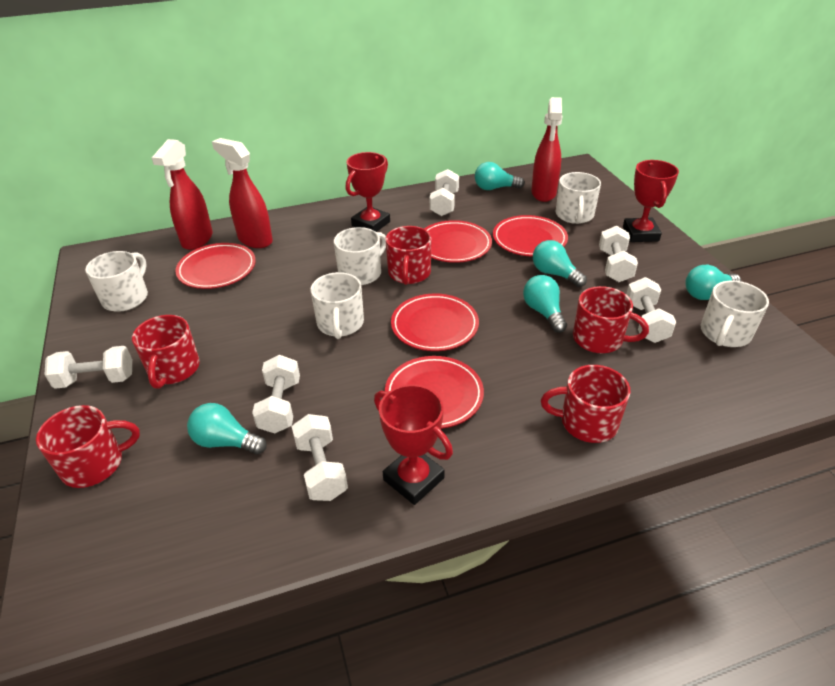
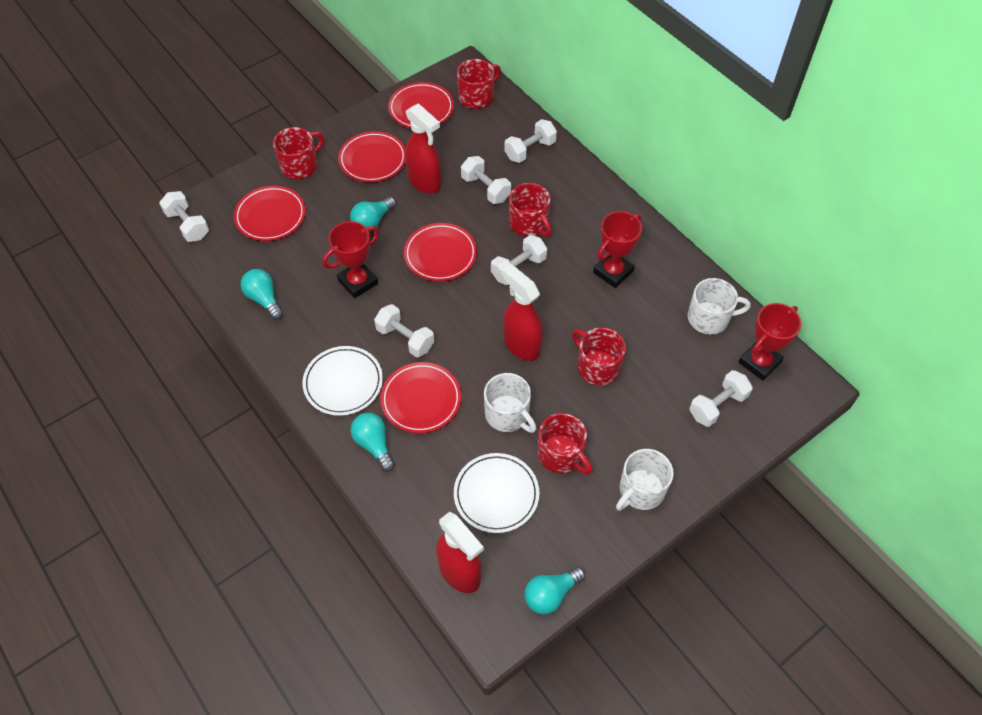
turquoise light bulb: 5 -> 4
white mug: 5 -> 3
white plate: 0 -> 2

